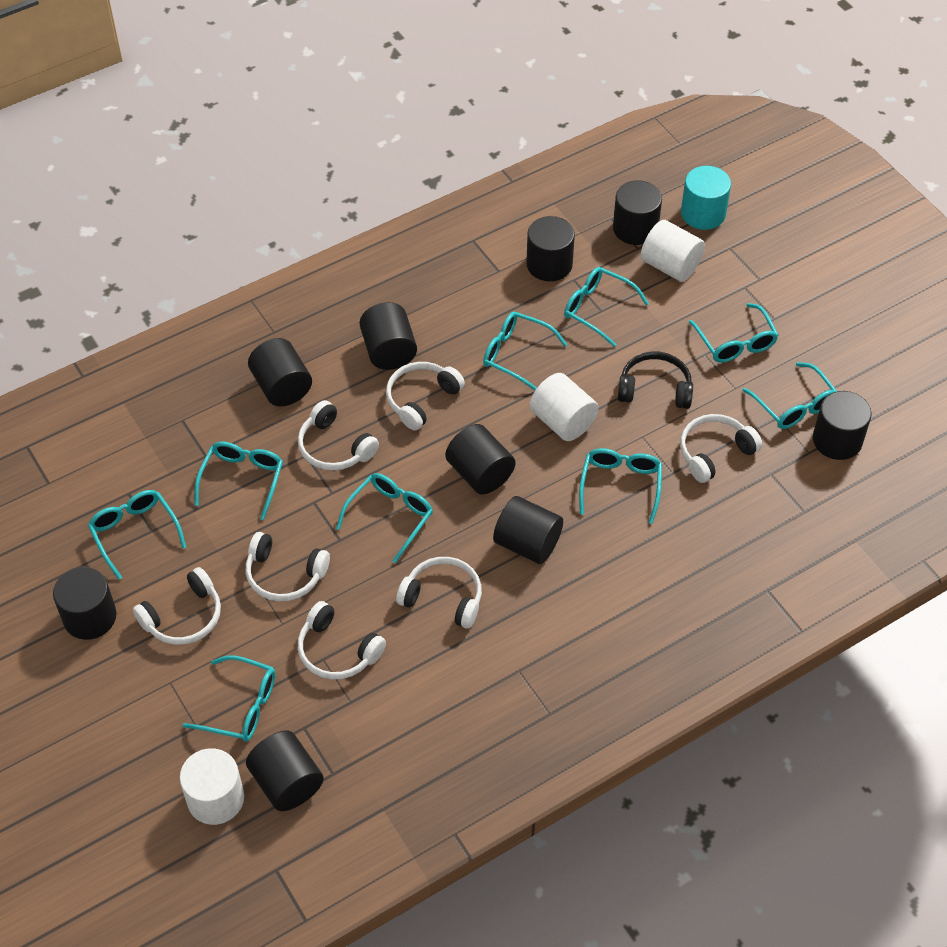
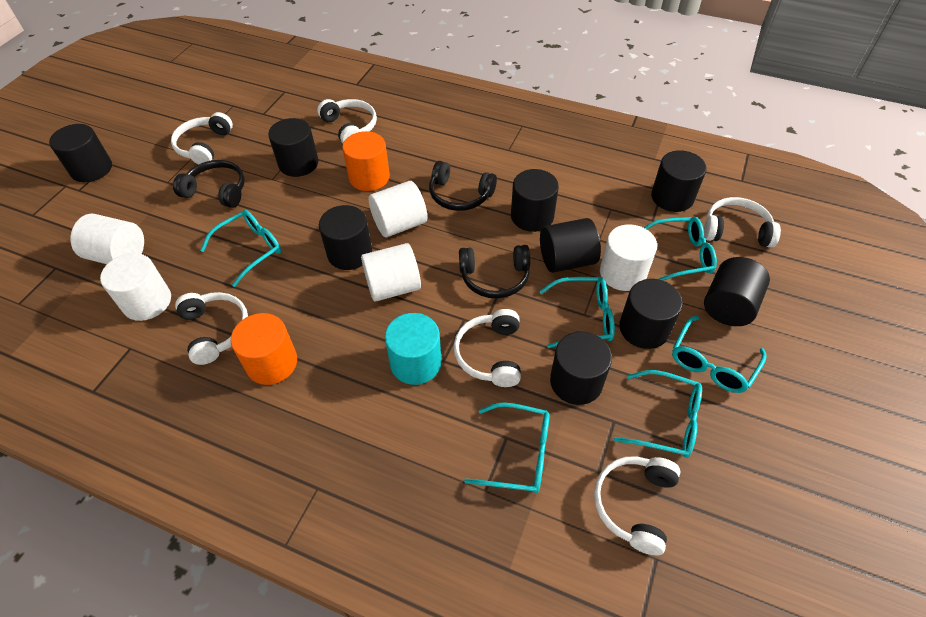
black headphones: 1 -> 3
orange cylinder: 0 -> 2
turquoise glasses: 9 -> 6
white cylinder: 3 -> 5
white headphones: 7 -> 6

